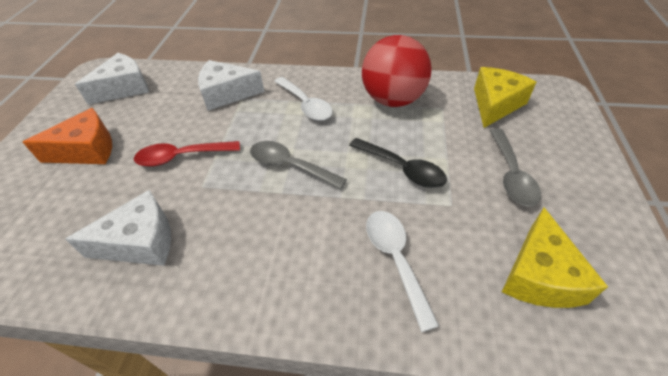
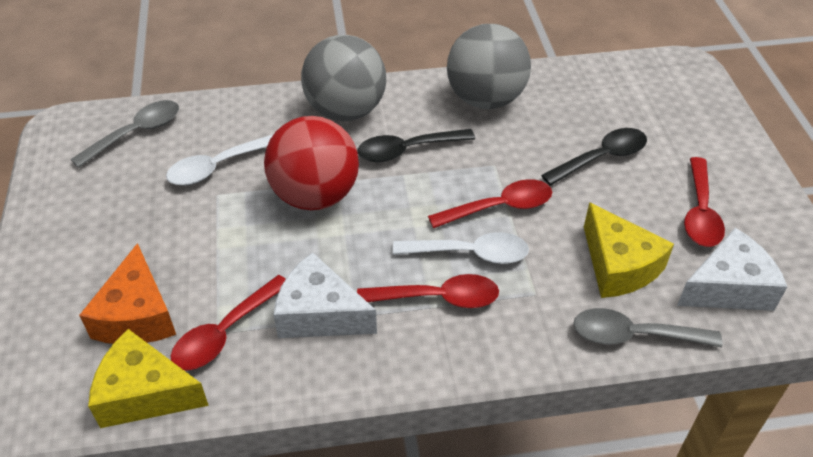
black spoon: 1 -> 2
grey ball: 0 -> 2
red spoon: 1 -> 4
white cheese: 3 -> 2

